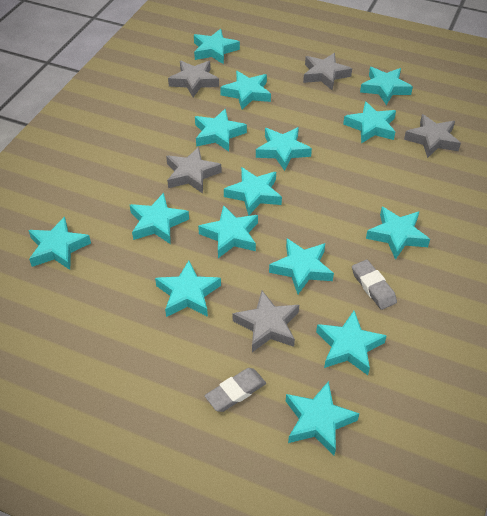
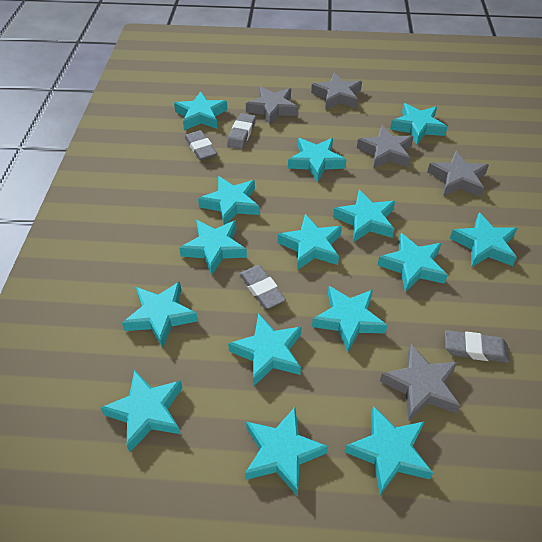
grey eraser: 2 -> 4

